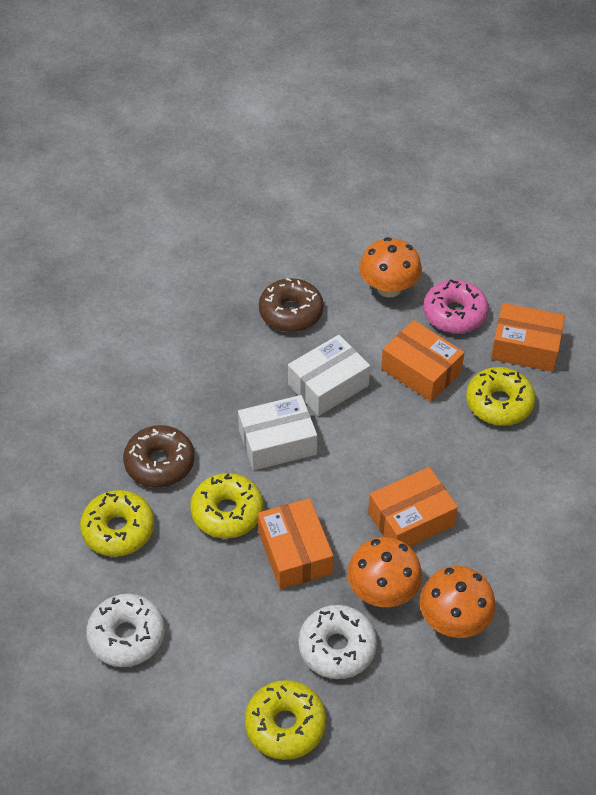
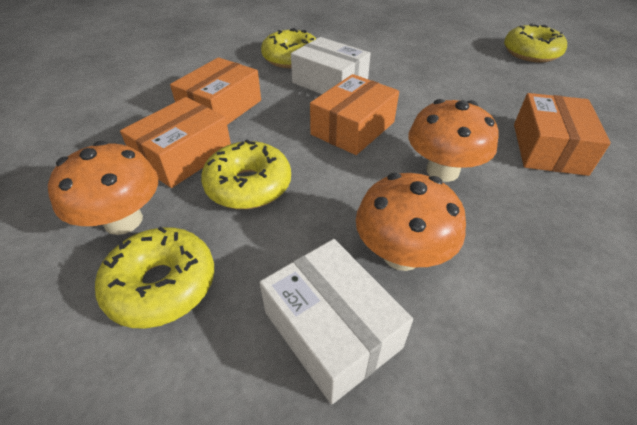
brown donut: 2 -> 0
pink donut: 1 -> 0
white donut: 2 -> 0

